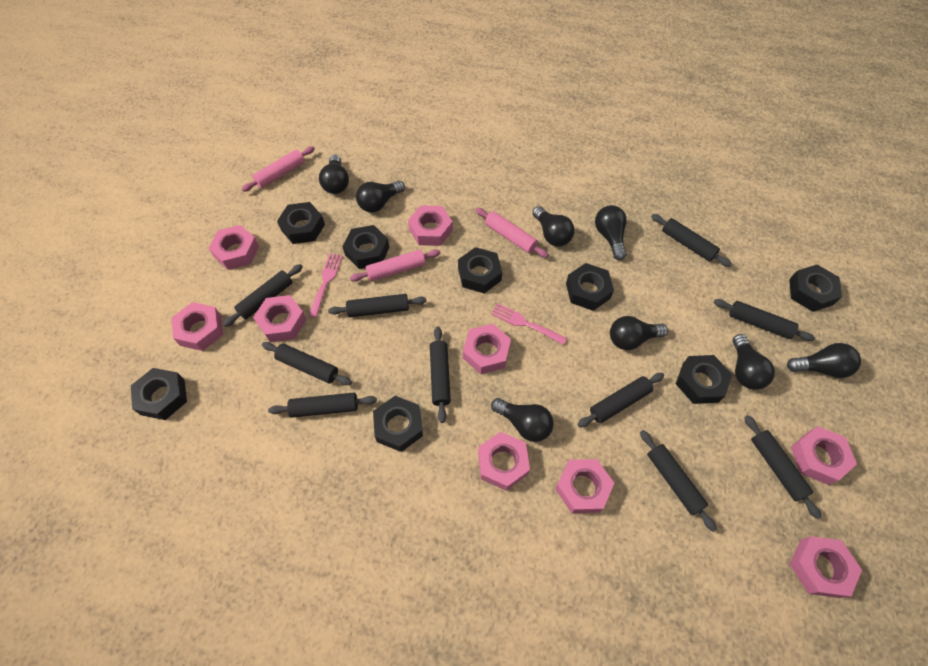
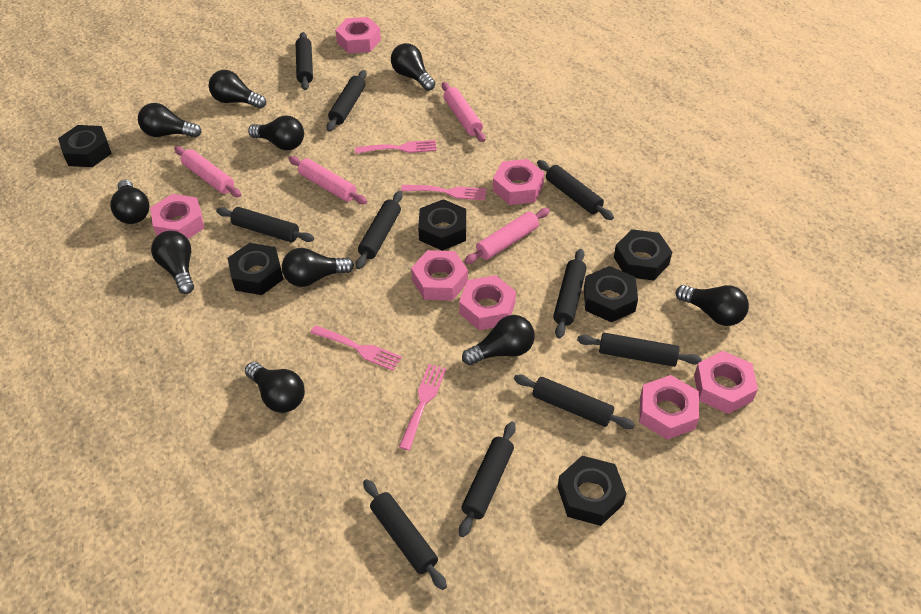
black light bulb: 8 -> 10
black nut: 8 -> 6
pink fork: 2 -> 4
pink nut: 9 -> 7
pink rolling pin: 3 -> 4

